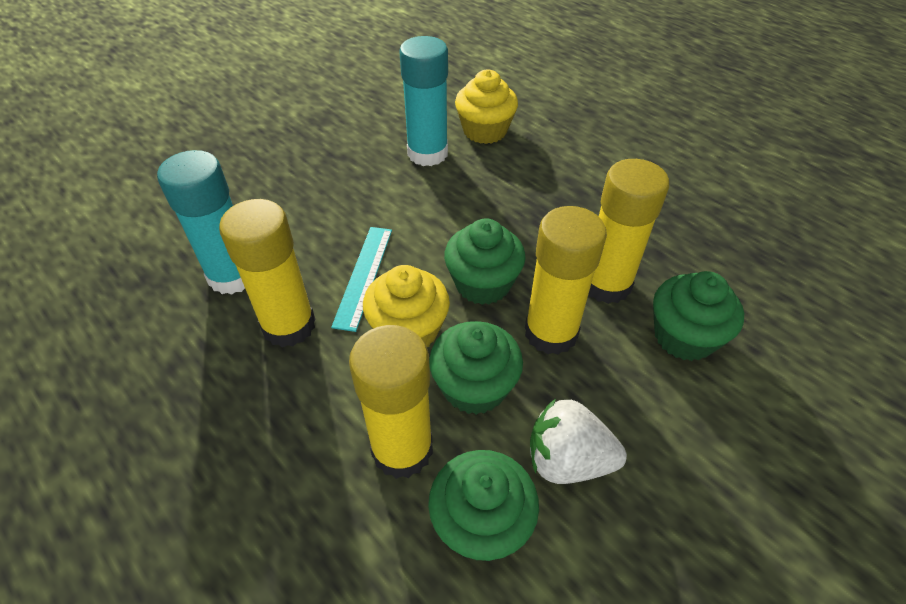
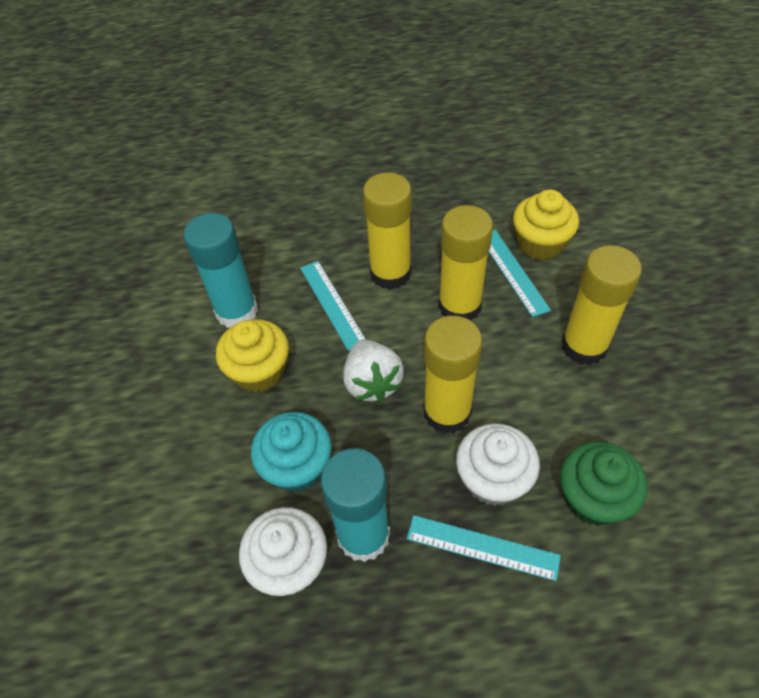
green cupcake: 4 -> 1
turquoise cupcake: 0 -> 1
turquoise ruler: 1 -> 3
white cupcake: 0 -> 2

